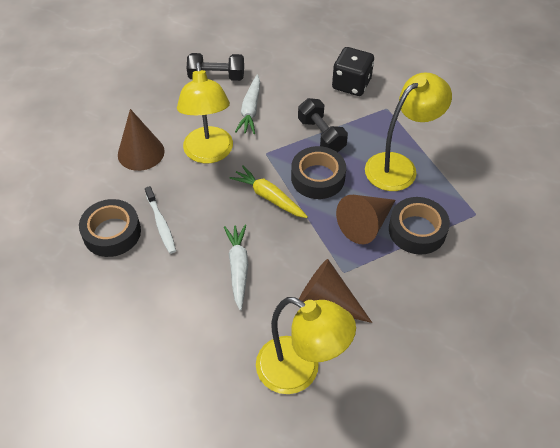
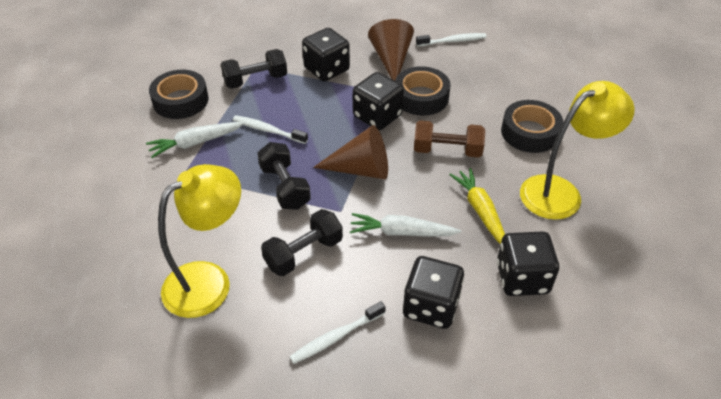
black dice: 1 -> 4
black dumbbell: 2 -> 3
brown cone: 3 -> 2
brown dumbbell: 0 -> 1
white toothbrush: 1 -> 3
yellow lamp: 3 -> 2

